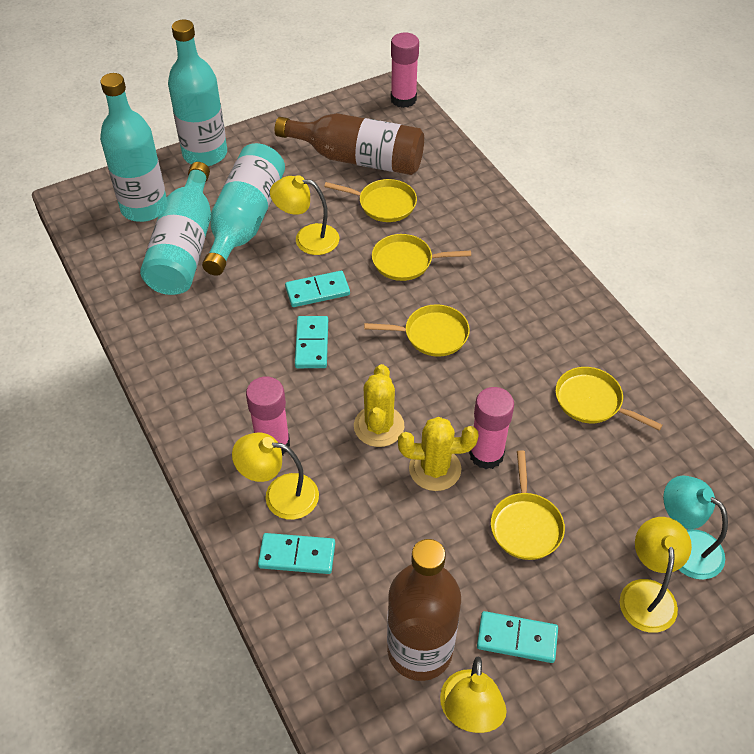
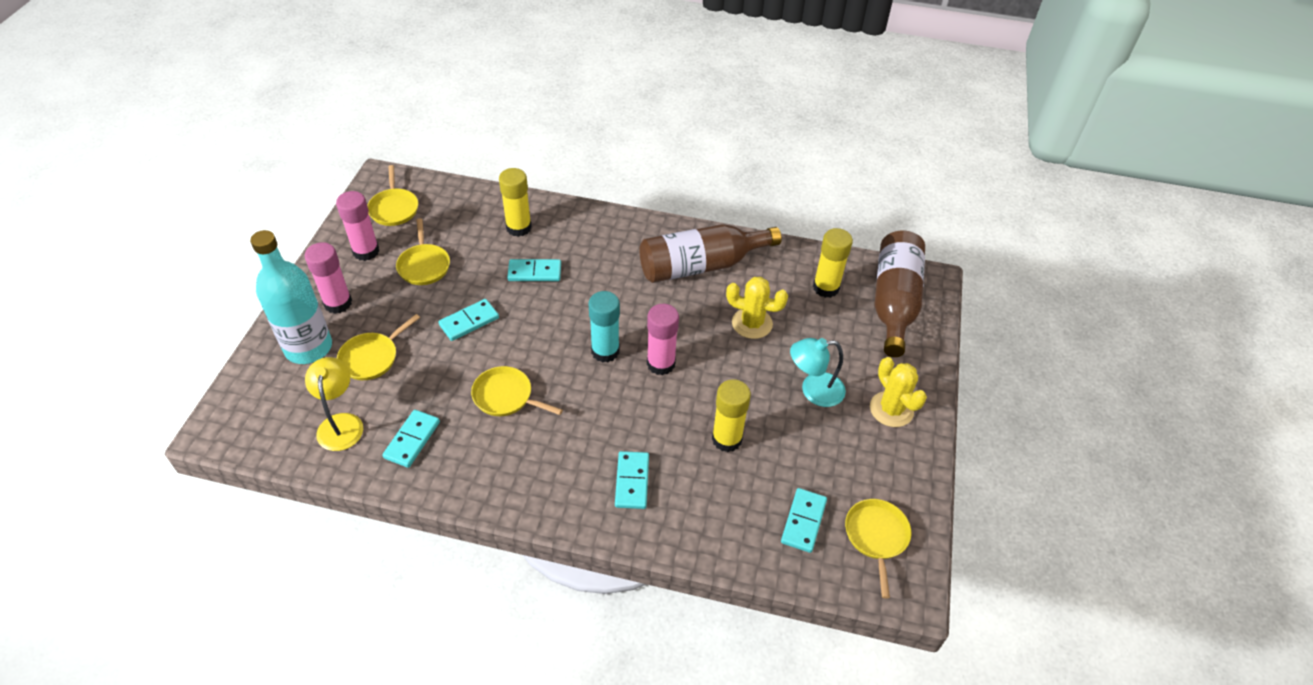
turquoise bottle: 4 -> 1
turquoise domino: 4 -> 5
turquoise glue stick: 0 -> 1
yellow glue stick: 0 -> 3
yellow lamp: 4 -> 1

